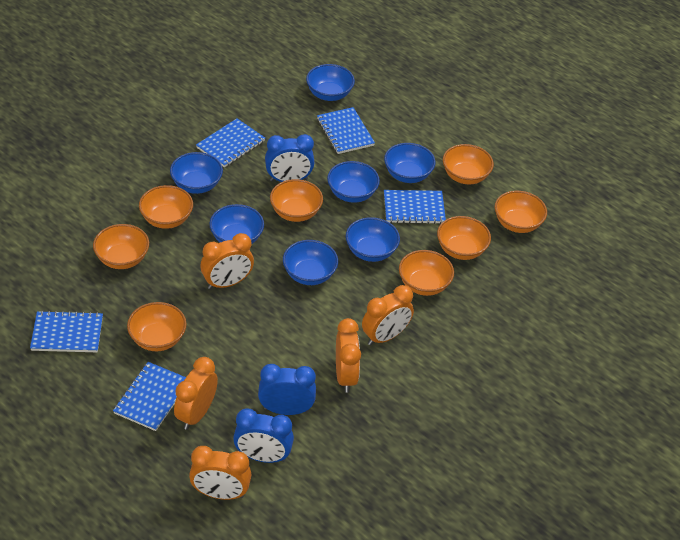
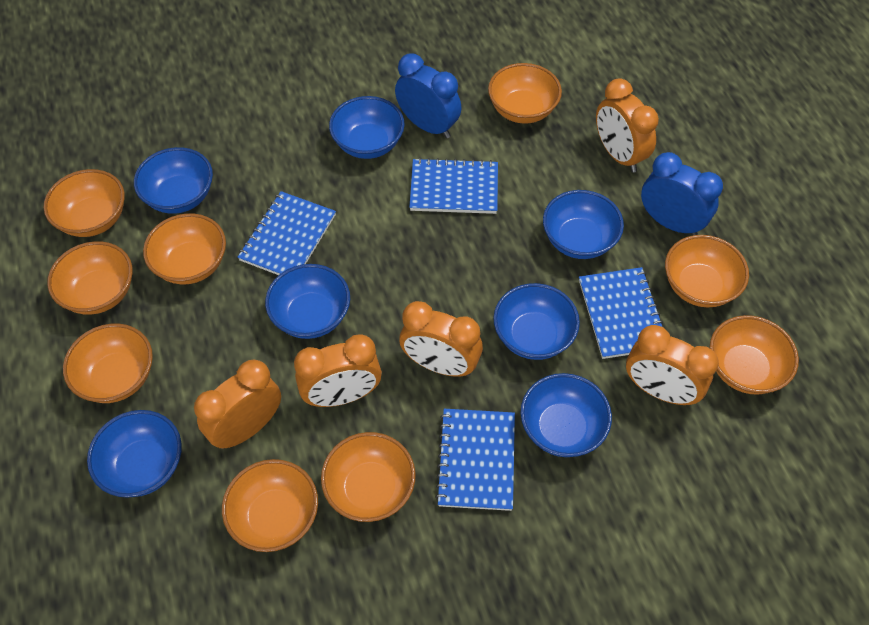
blue clock: 3 -> 2
blue notebook: 5 -> 4
orange bowl: 8 -> 9

